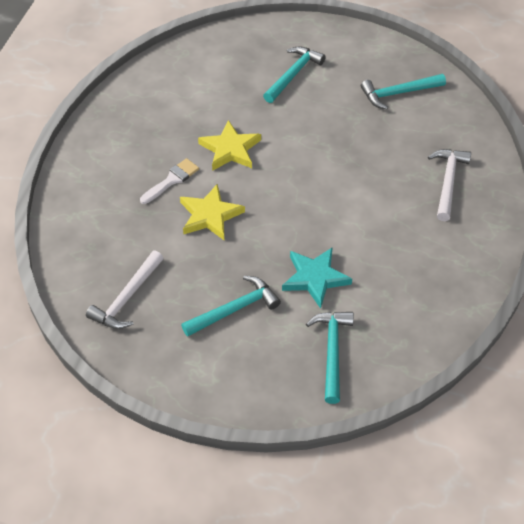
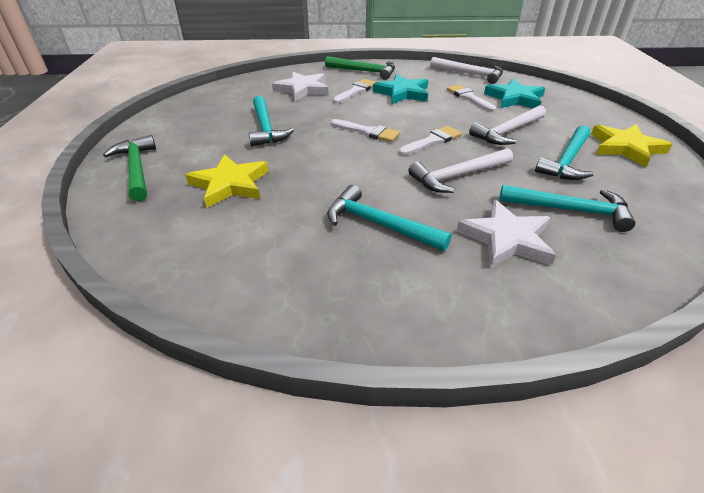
green hammer: 0 -> 2
turquoise star: 1 -> 2
white brush: 1 -> 4
white hammer: 2 -> 3
white star: 0 -> 2

